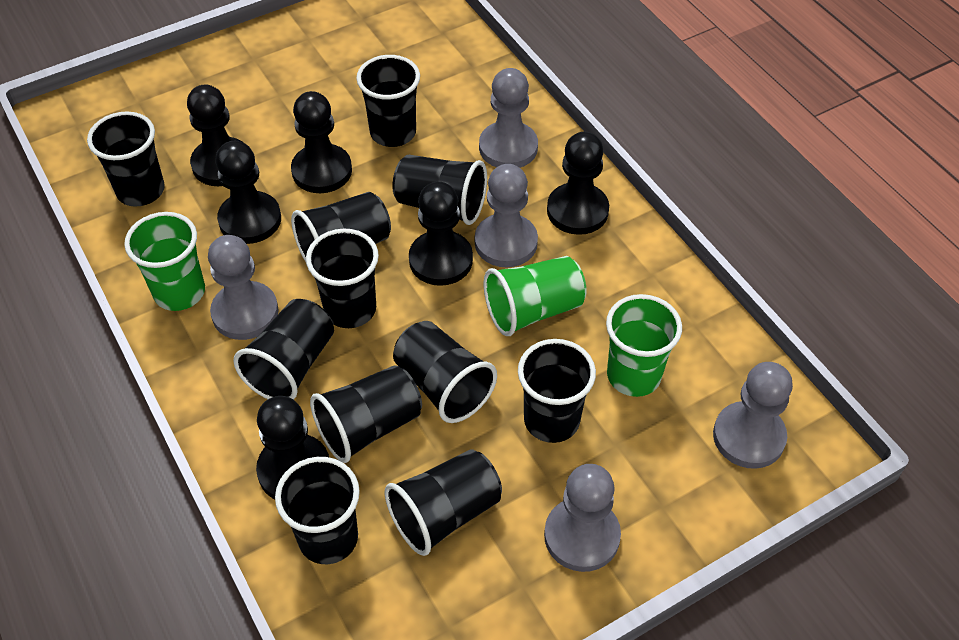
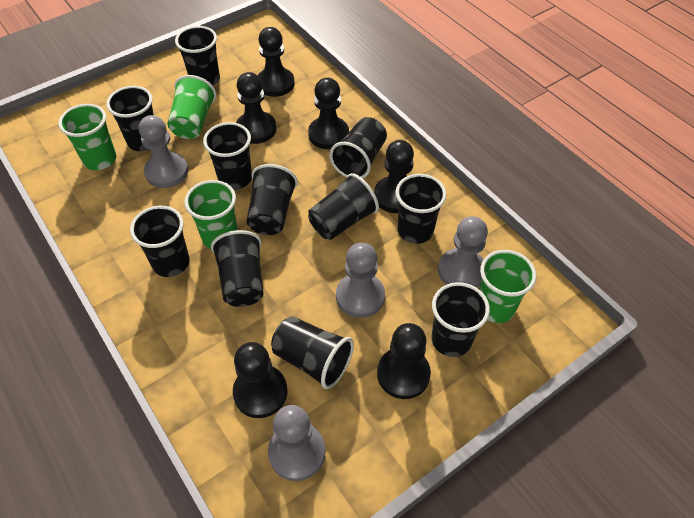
green cup: 3 -> 4
grey pawn: 5 -> 4

